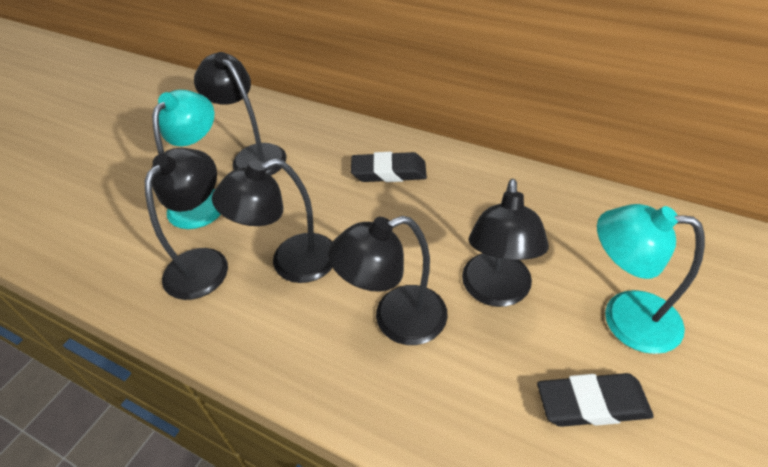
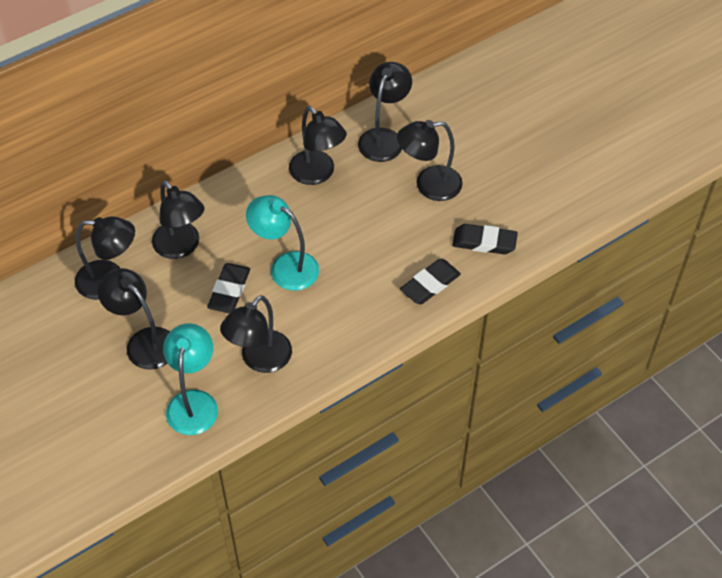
black eraser: 2 -> 3
black lamp: 5 -> 7

